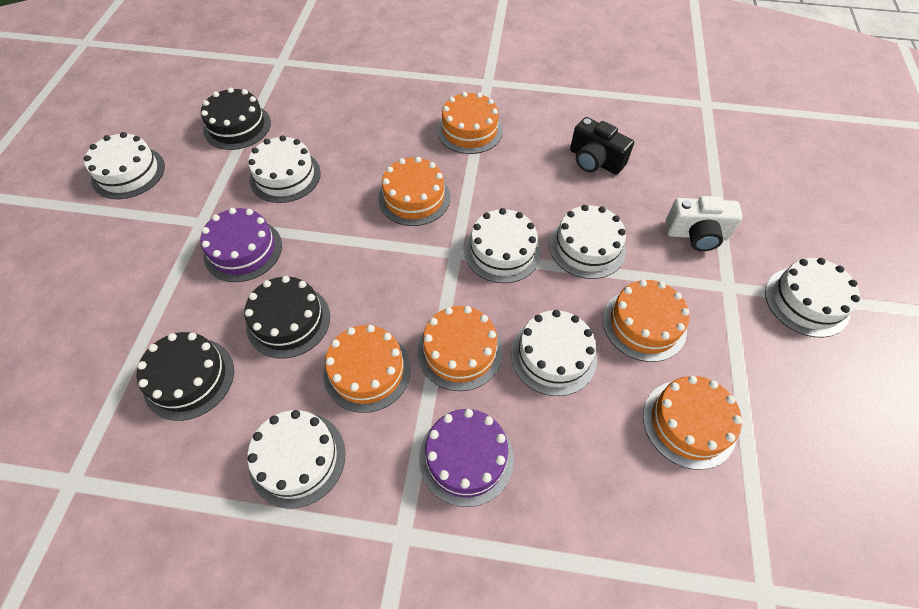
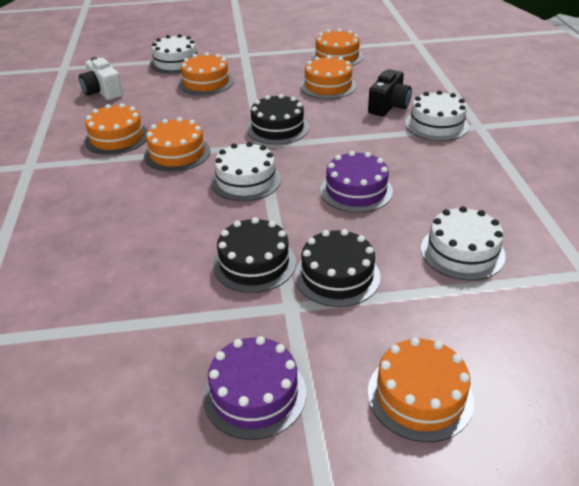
white cake: 7 -> 4

